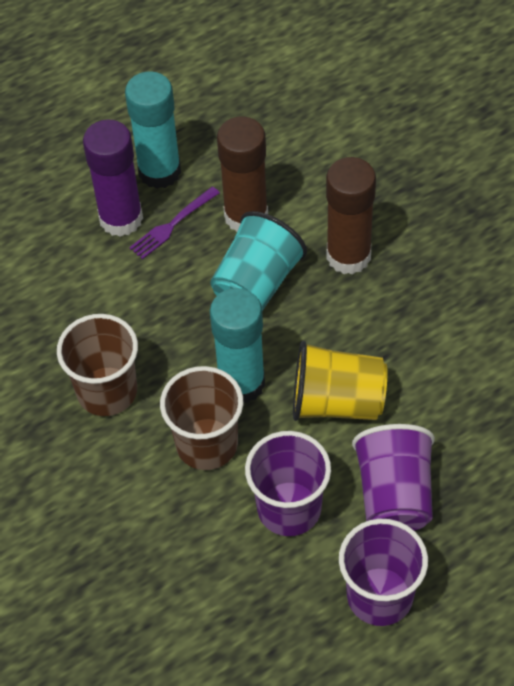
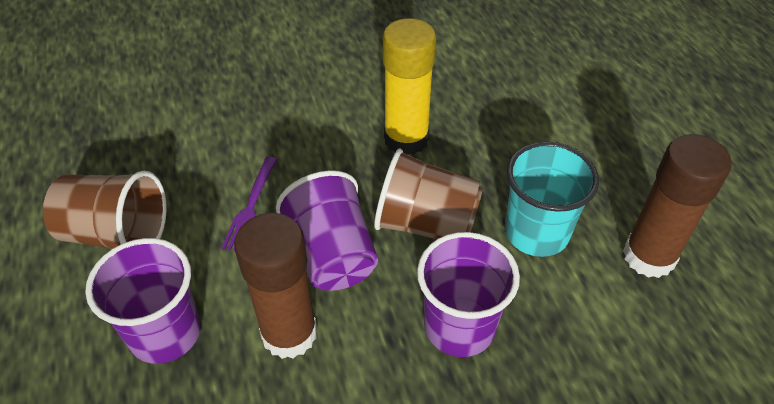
purple glue stick: 1 -> 0
turquoise glue stick: 2 -> 0
yellow cup: 1 -> 0
yellow glue stick: 0 -> 1

